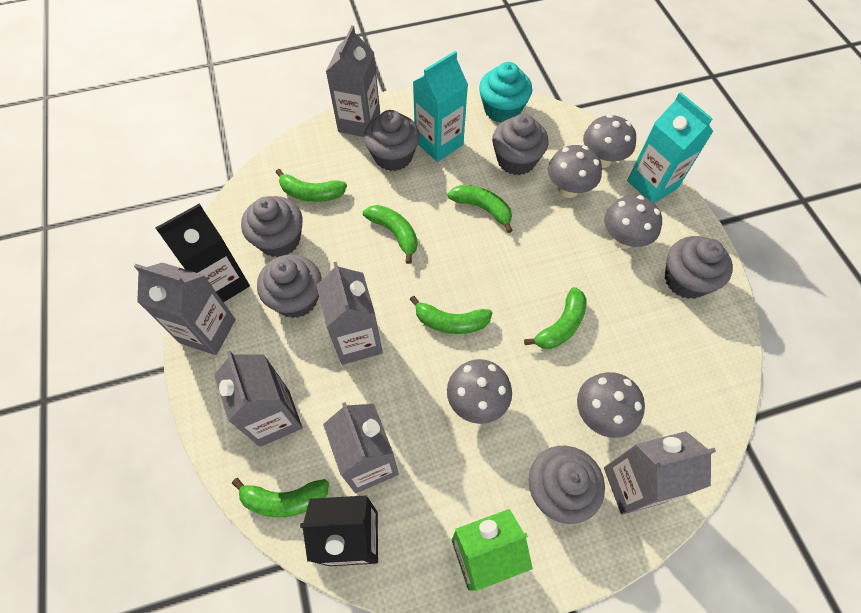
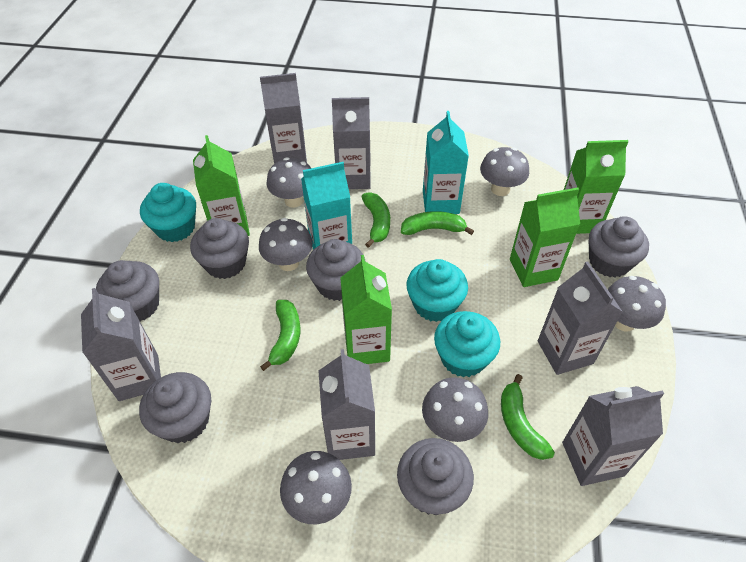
black carton: 2 -> 0
green banana: 6 -> 4
green carton: 1 -> 4
grey mushroom: 5 -> 6
turquoise cupcake: 1 -> 3

